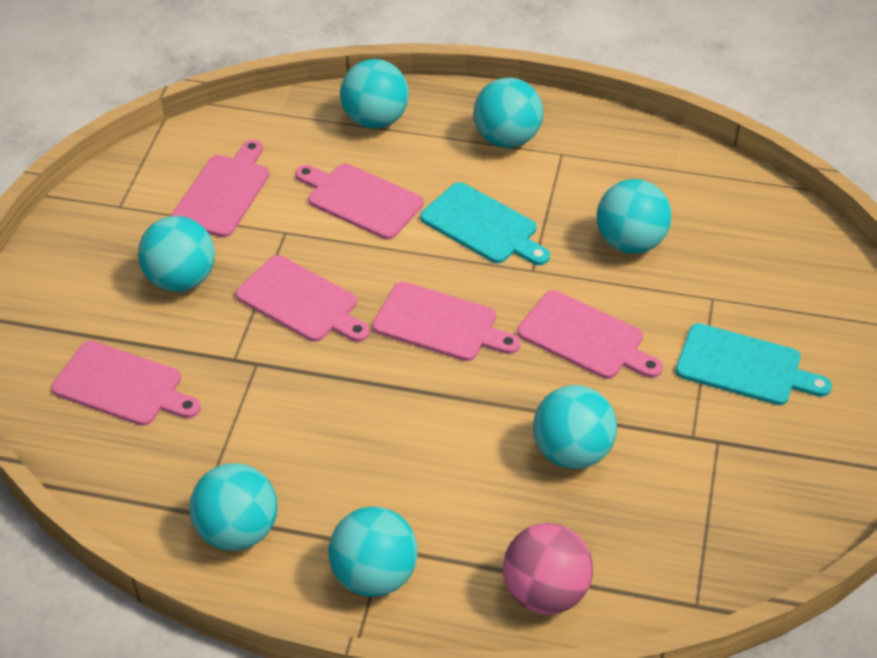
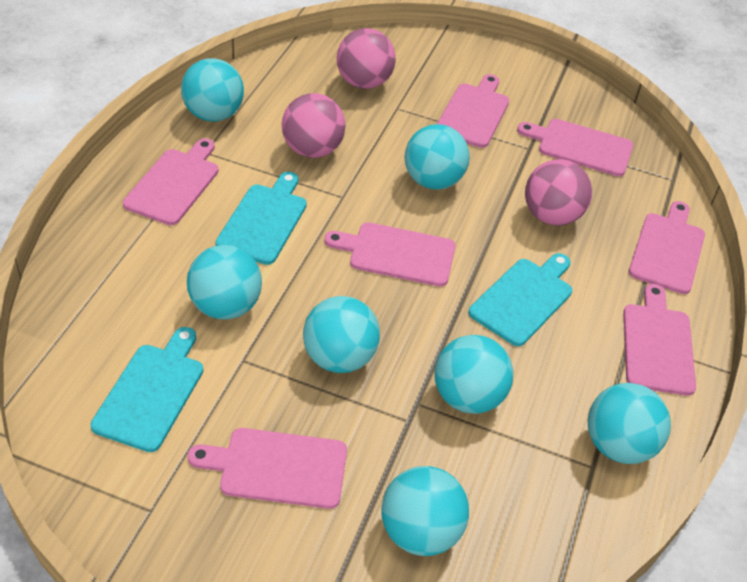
pink ball: 1 -> 3
pink cutting board: 6 -> 7
turquoise cutting board: 2 -> 3

